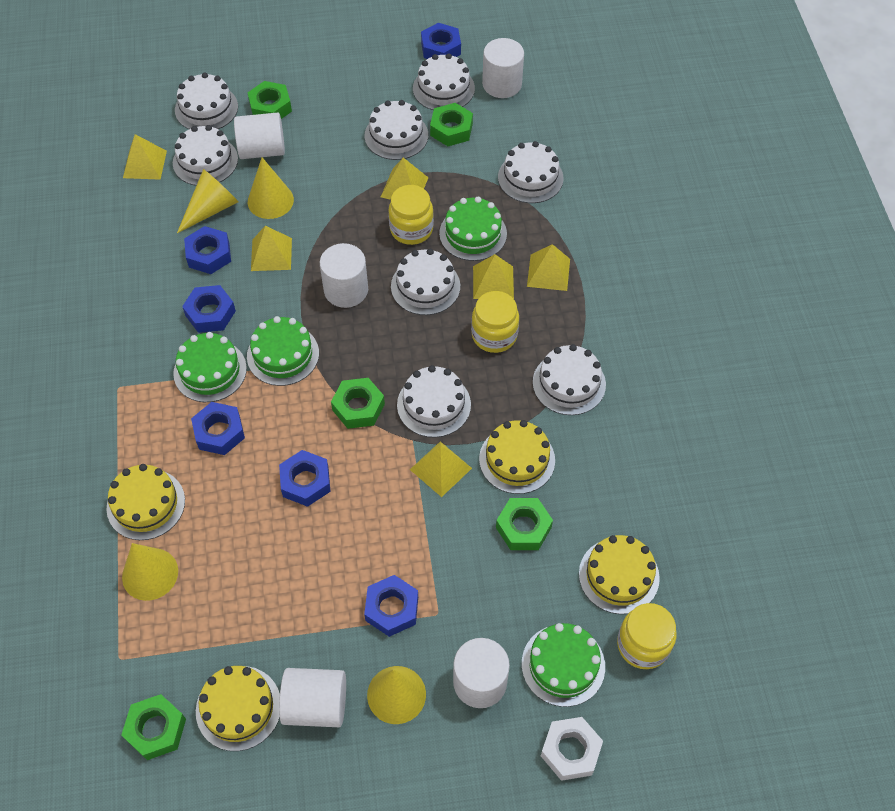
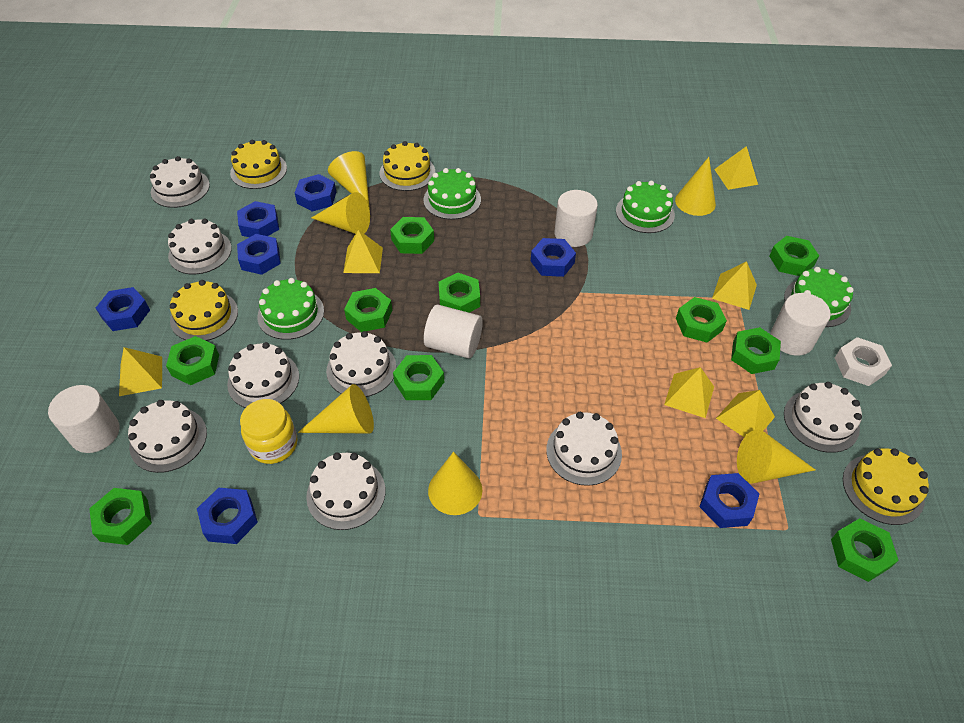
blue nut: 6 -> 7
green nut: 5 -> 10
white cylinder: 5 -> 4
yellow cone: 4 -> 6
yellow jar: 3 -> 1

